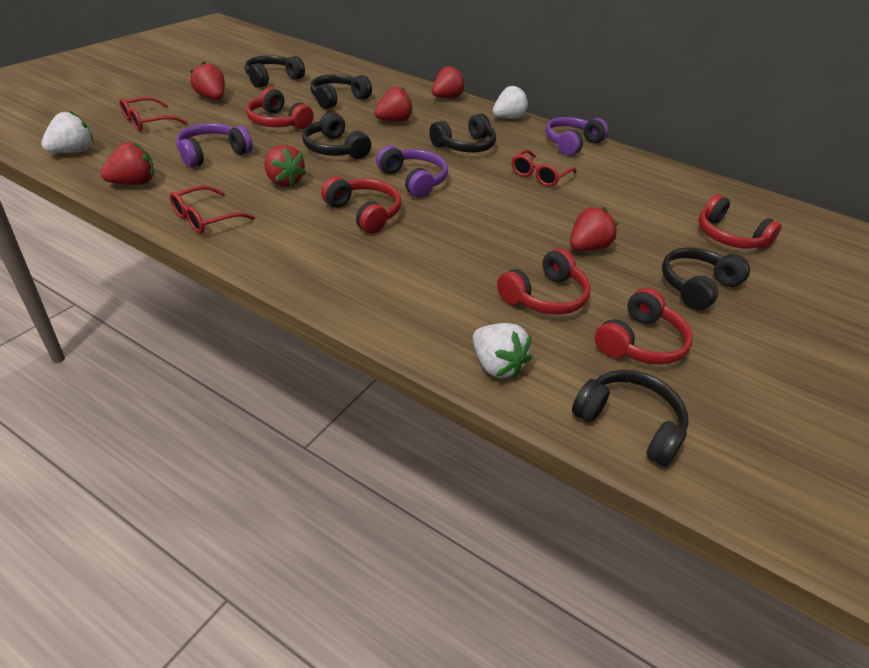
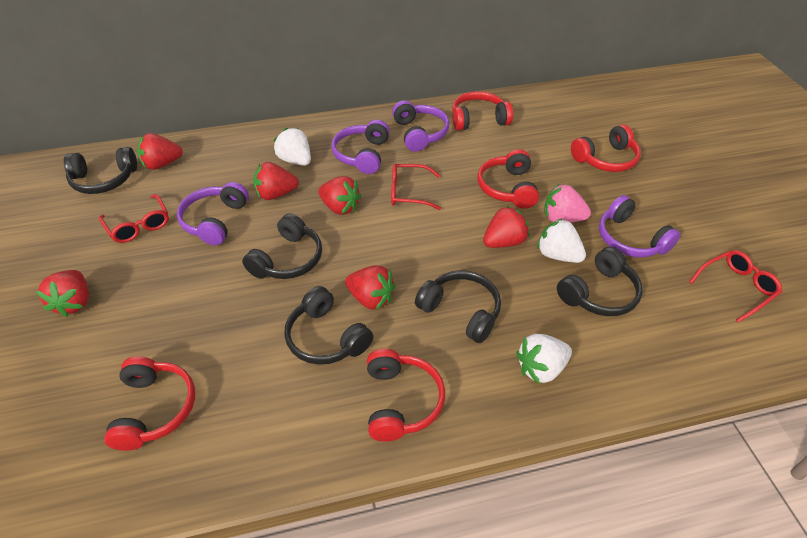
black headphones: 6 -> 5
pink strawberry: 0 -> 1
purple headphones: 3 -> 4

